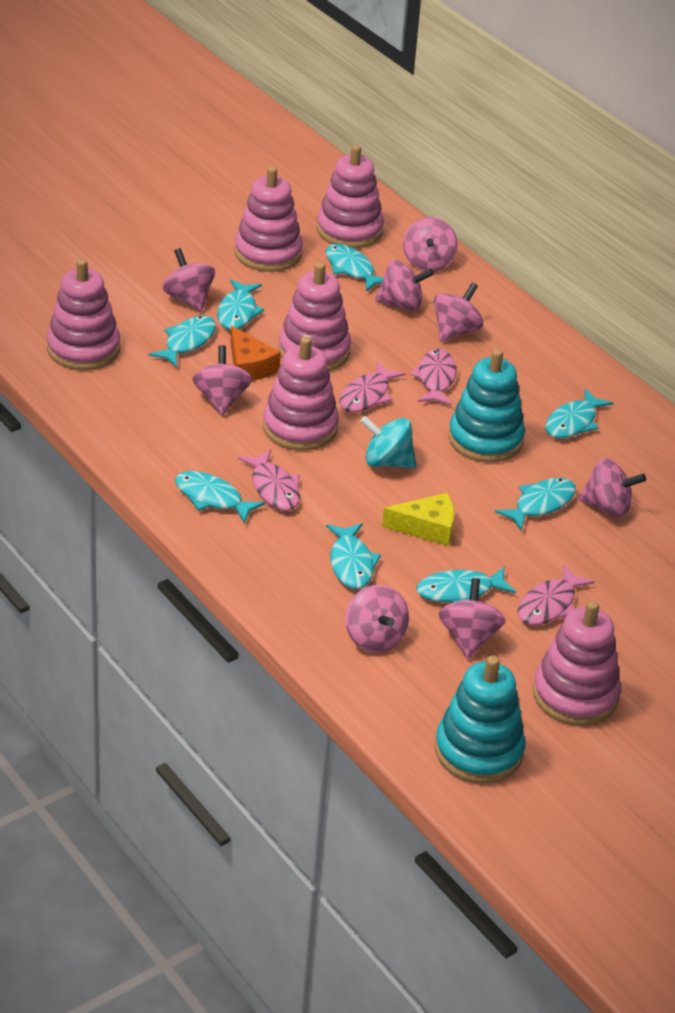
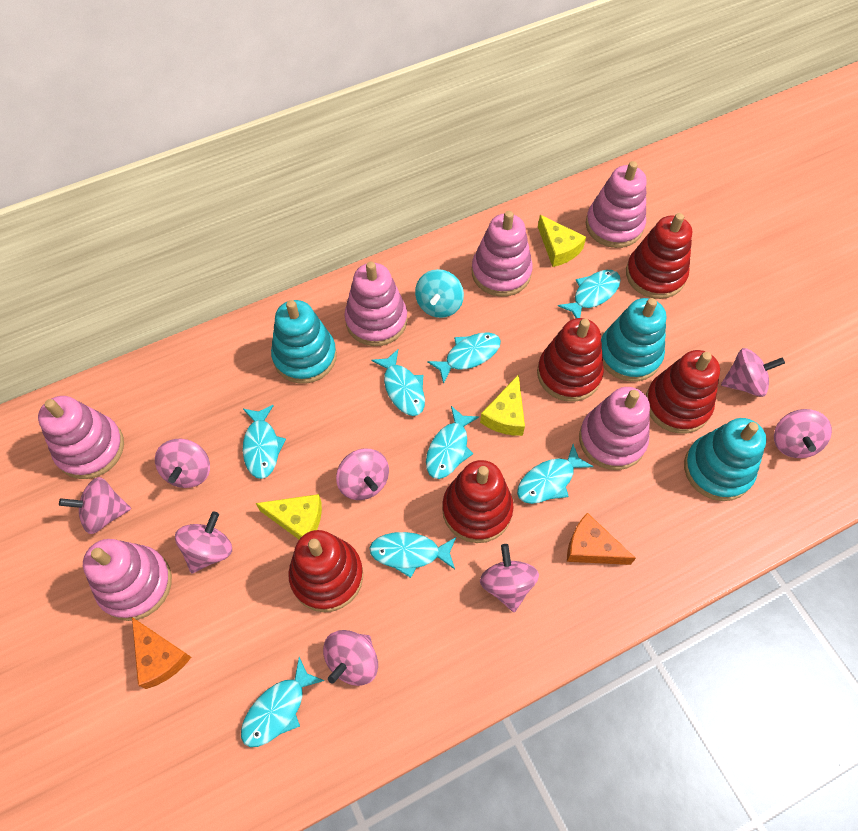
orange cheese: 1 -> 2
pink fish: 4 -> 0
red stacking toy: 0 -> 5
turquoise stacking toy: 2 -> 3
yellow cheese: 1 -> 3

